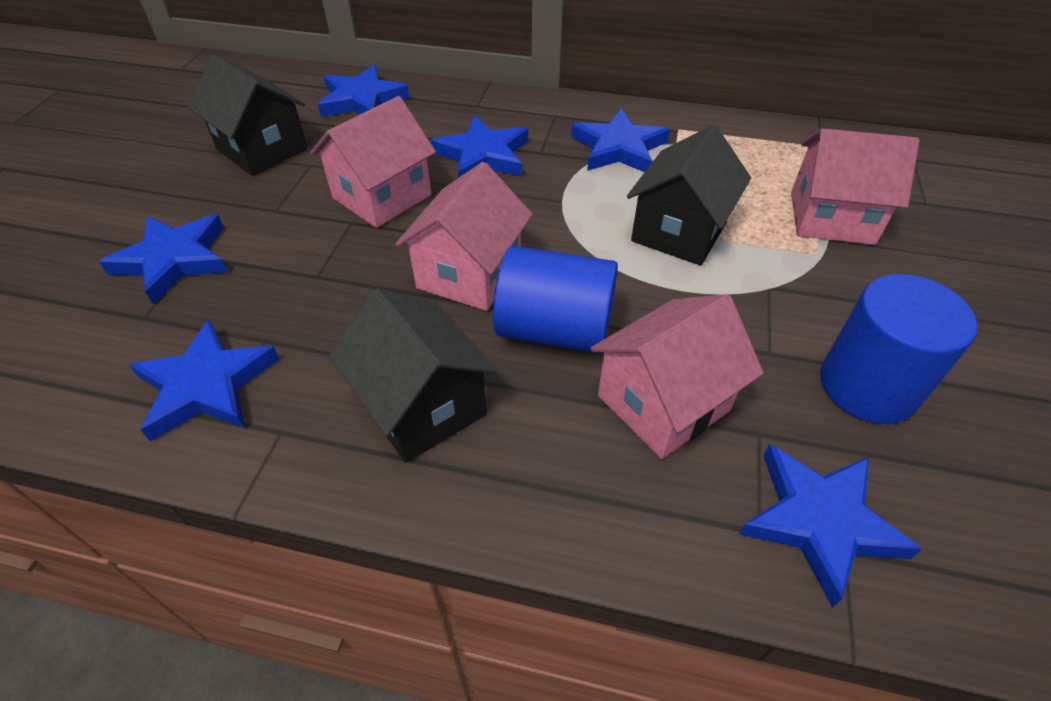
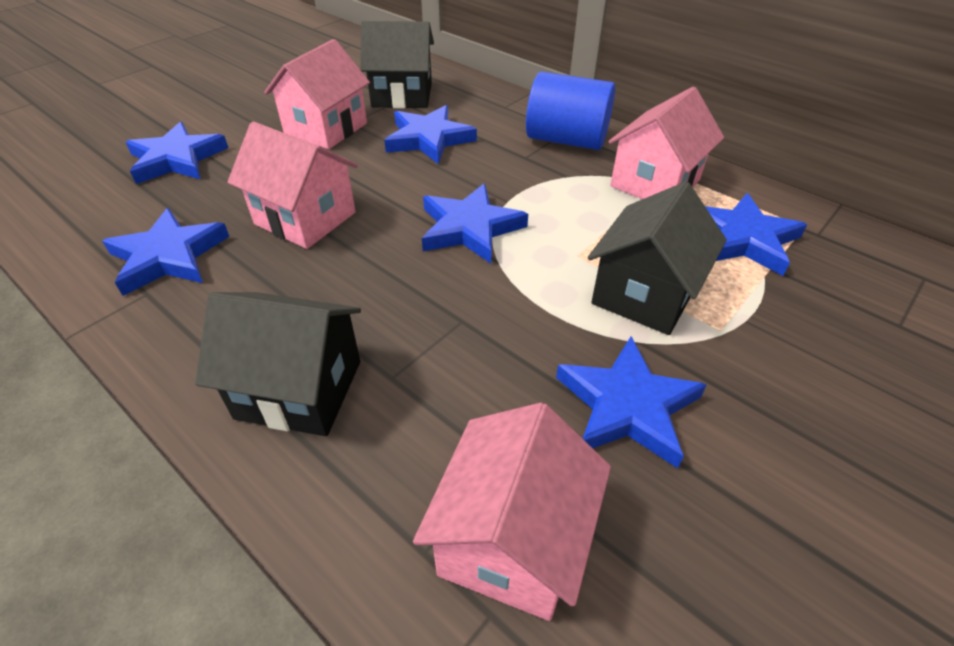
blue cylinder: 2 -> 1

